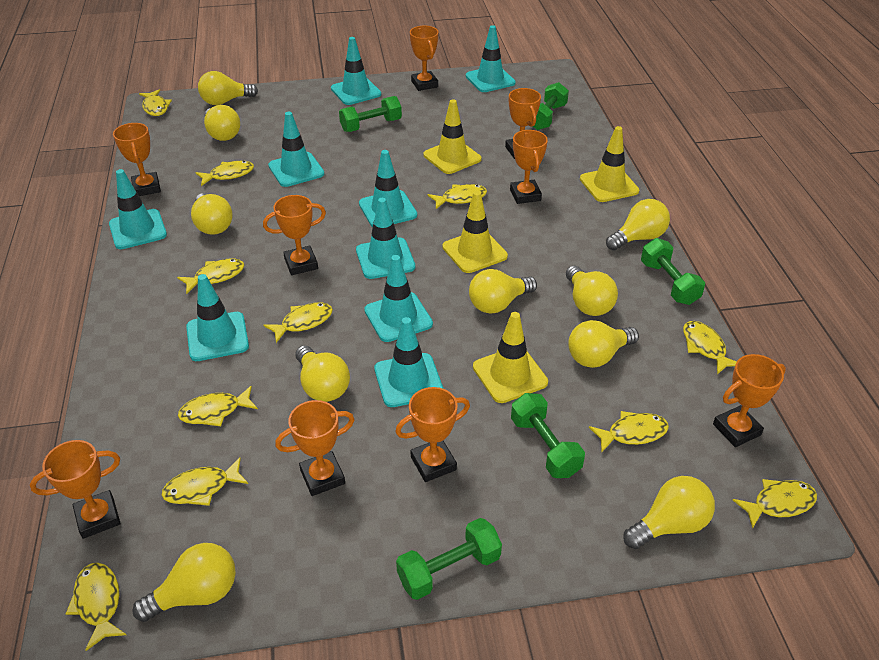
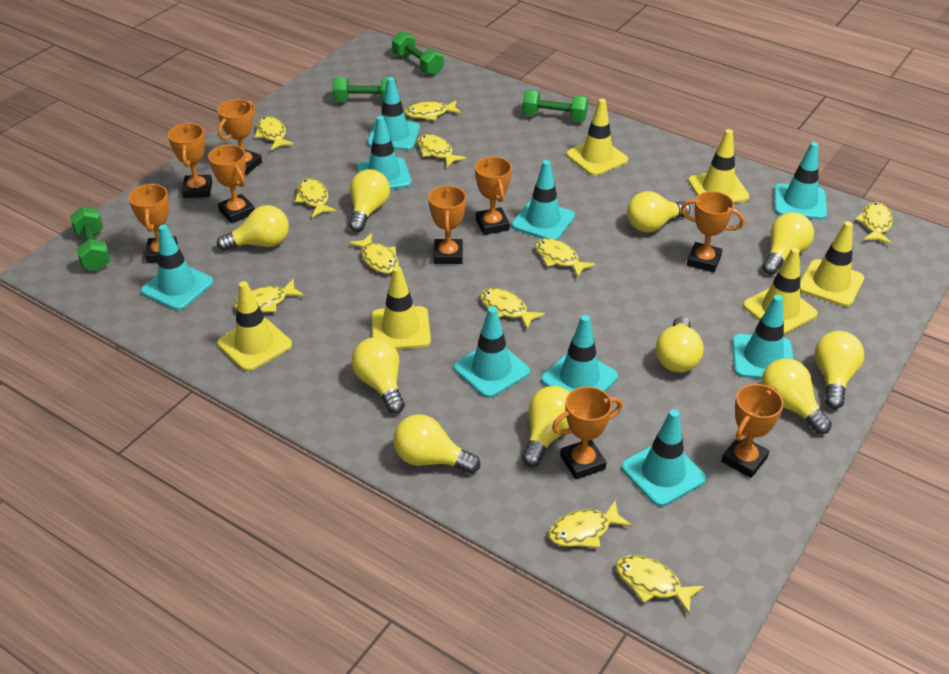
green dumbbell: 5 -> 4
yellow traffic cone: 4 -> 6

